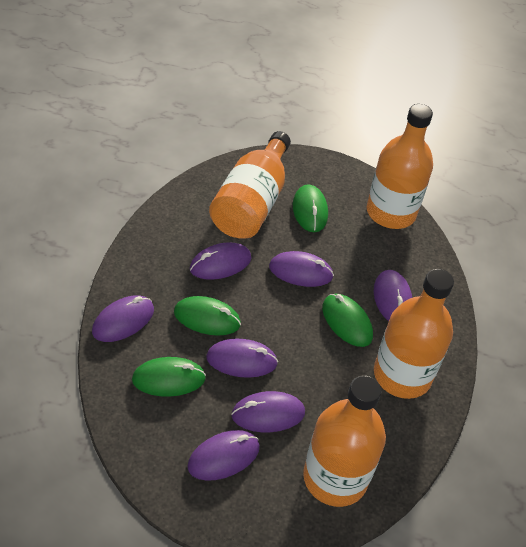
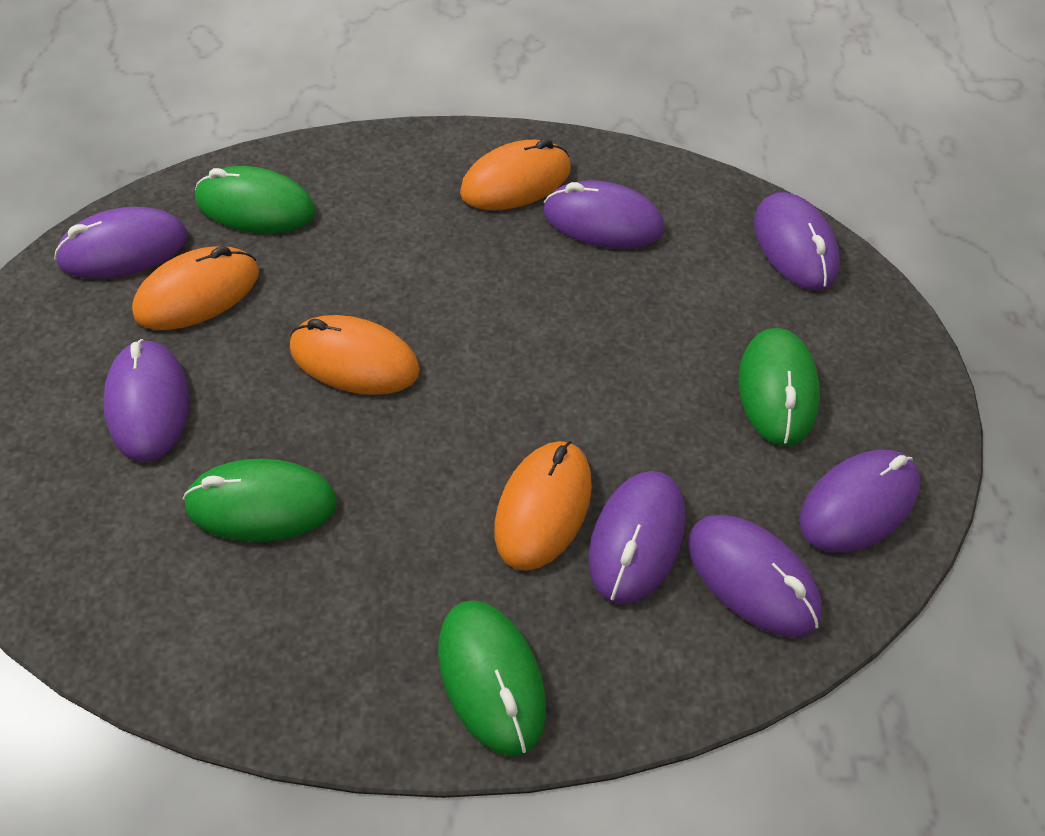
orange bottle: 4 -> 0
orange mouse: 0 -> 4

